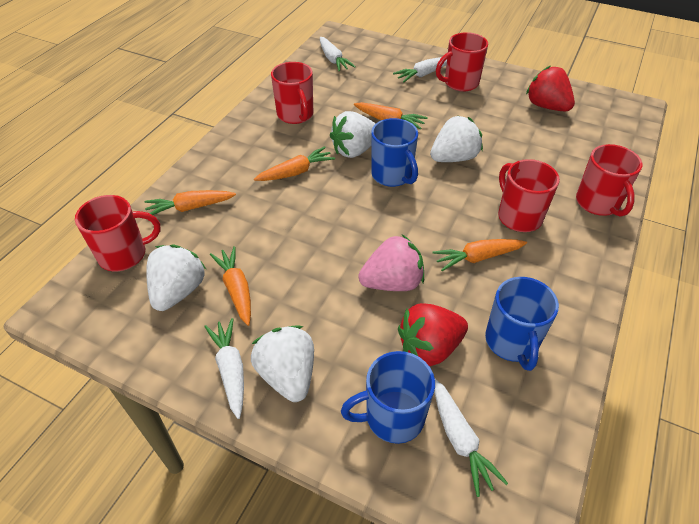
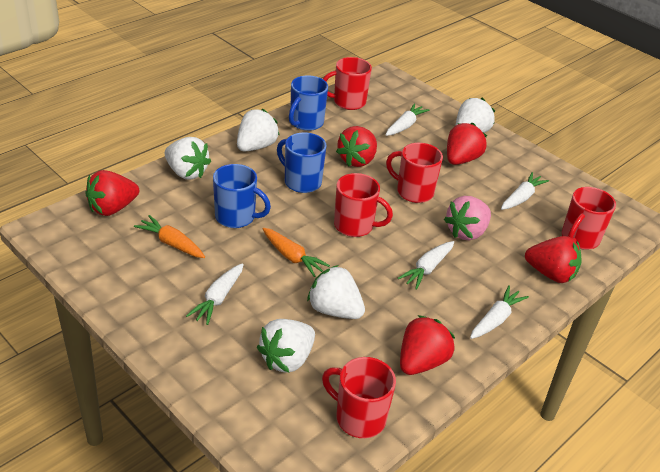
orange carrot: 5 -> 2
red strawberry: 2 -> 5
white carrot: 4 -> 5
white strawberry: 4 -> 5

